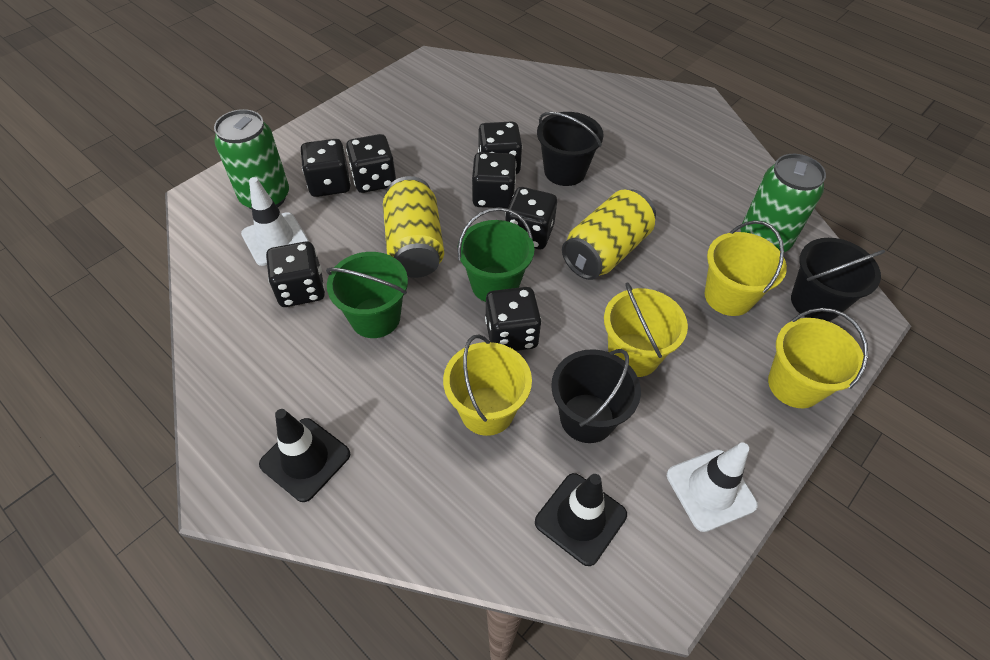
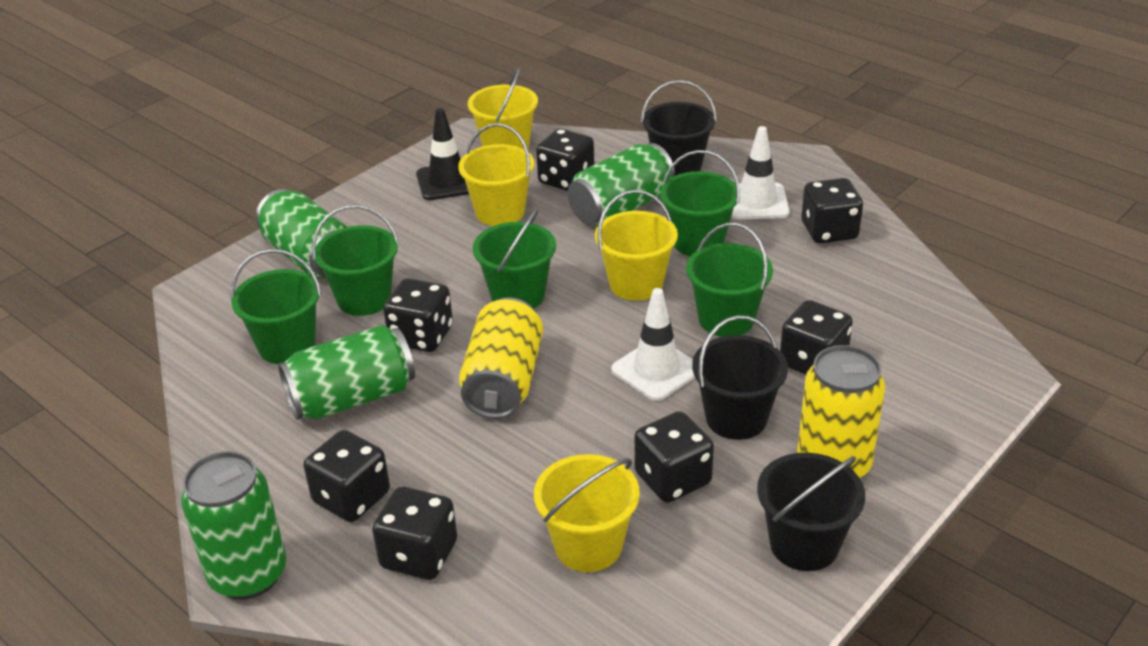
black traffic cone: 2 -> 1
green bucket: 2 -> 5
green can: 2 -> 4

